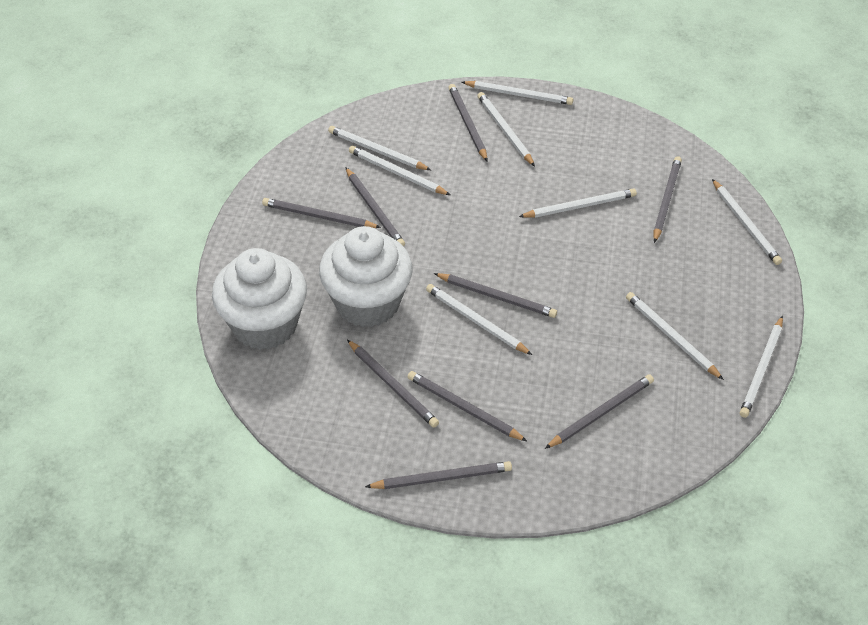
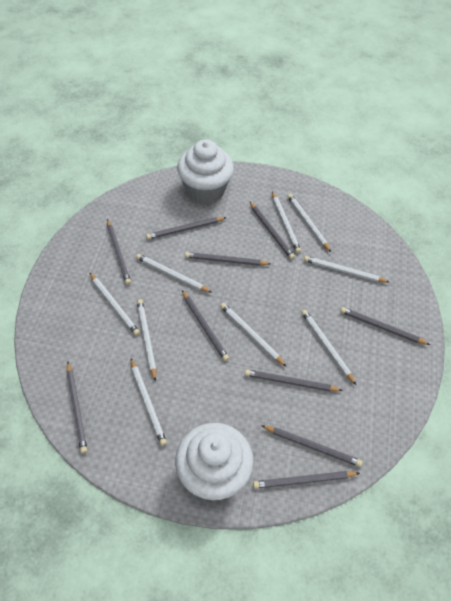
grey pencil: 9 -> 10

